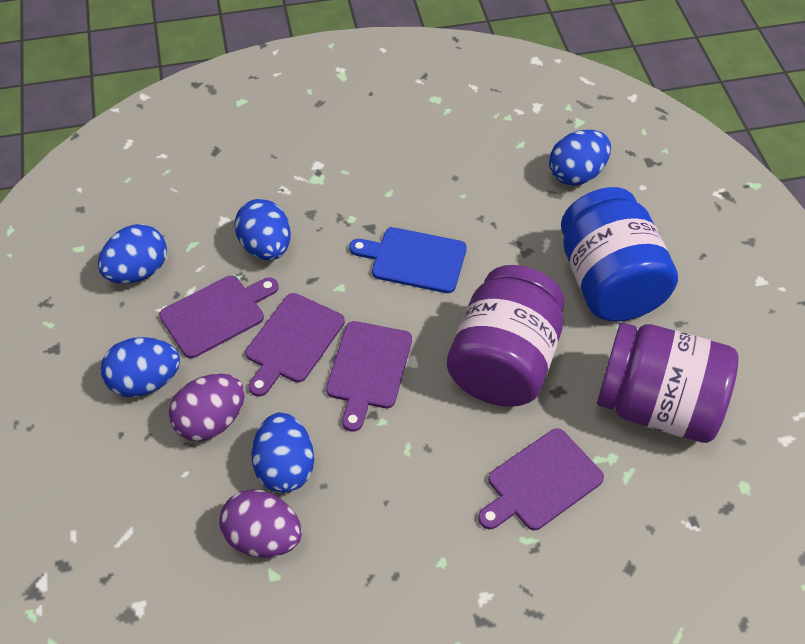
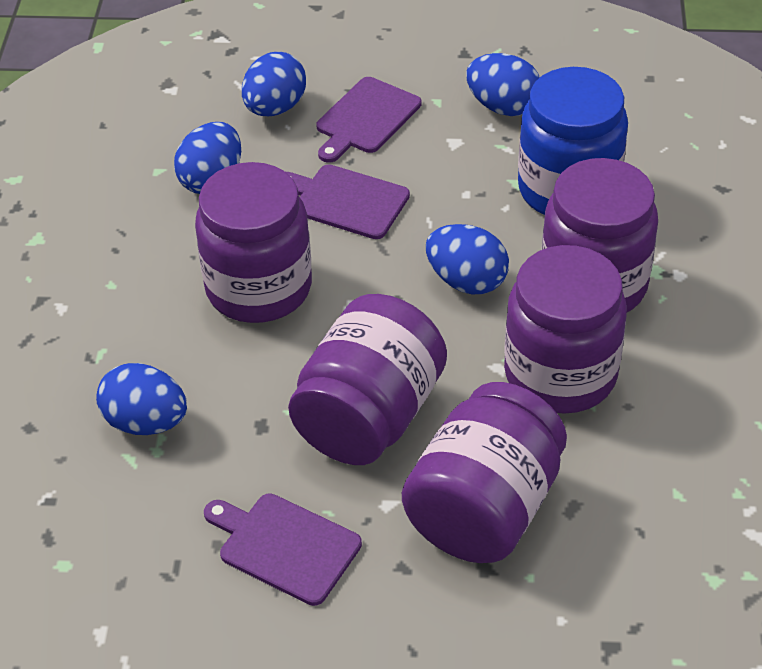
blue cutting board: 1 -> 0
purple cutting board: 4 -> 3
purple egg: 2 -> 0
purple jar: 2 -> 5

